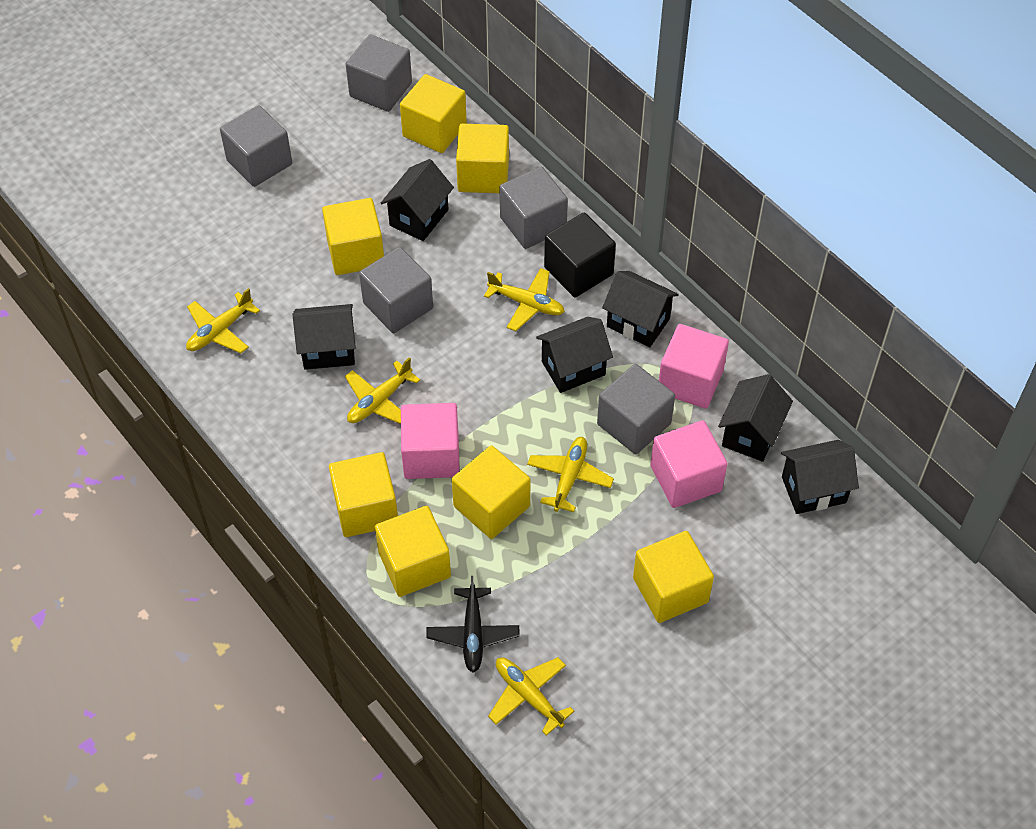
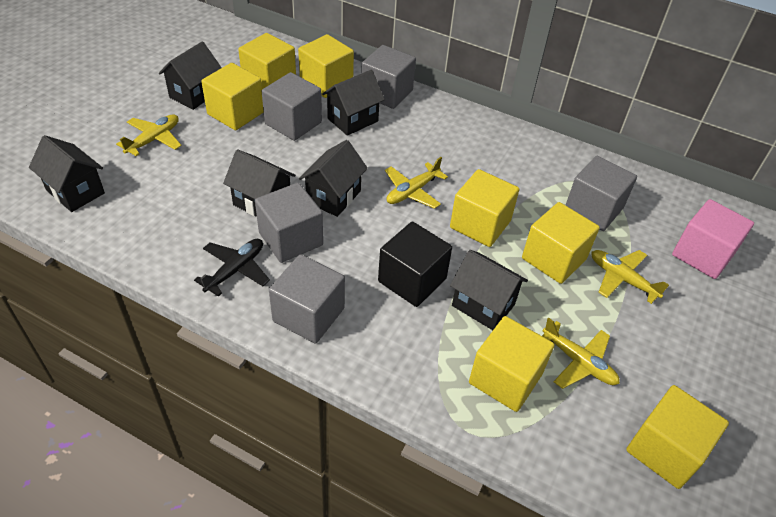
pink cube: 3 -> 1
yellow plane: 5 -> 4

